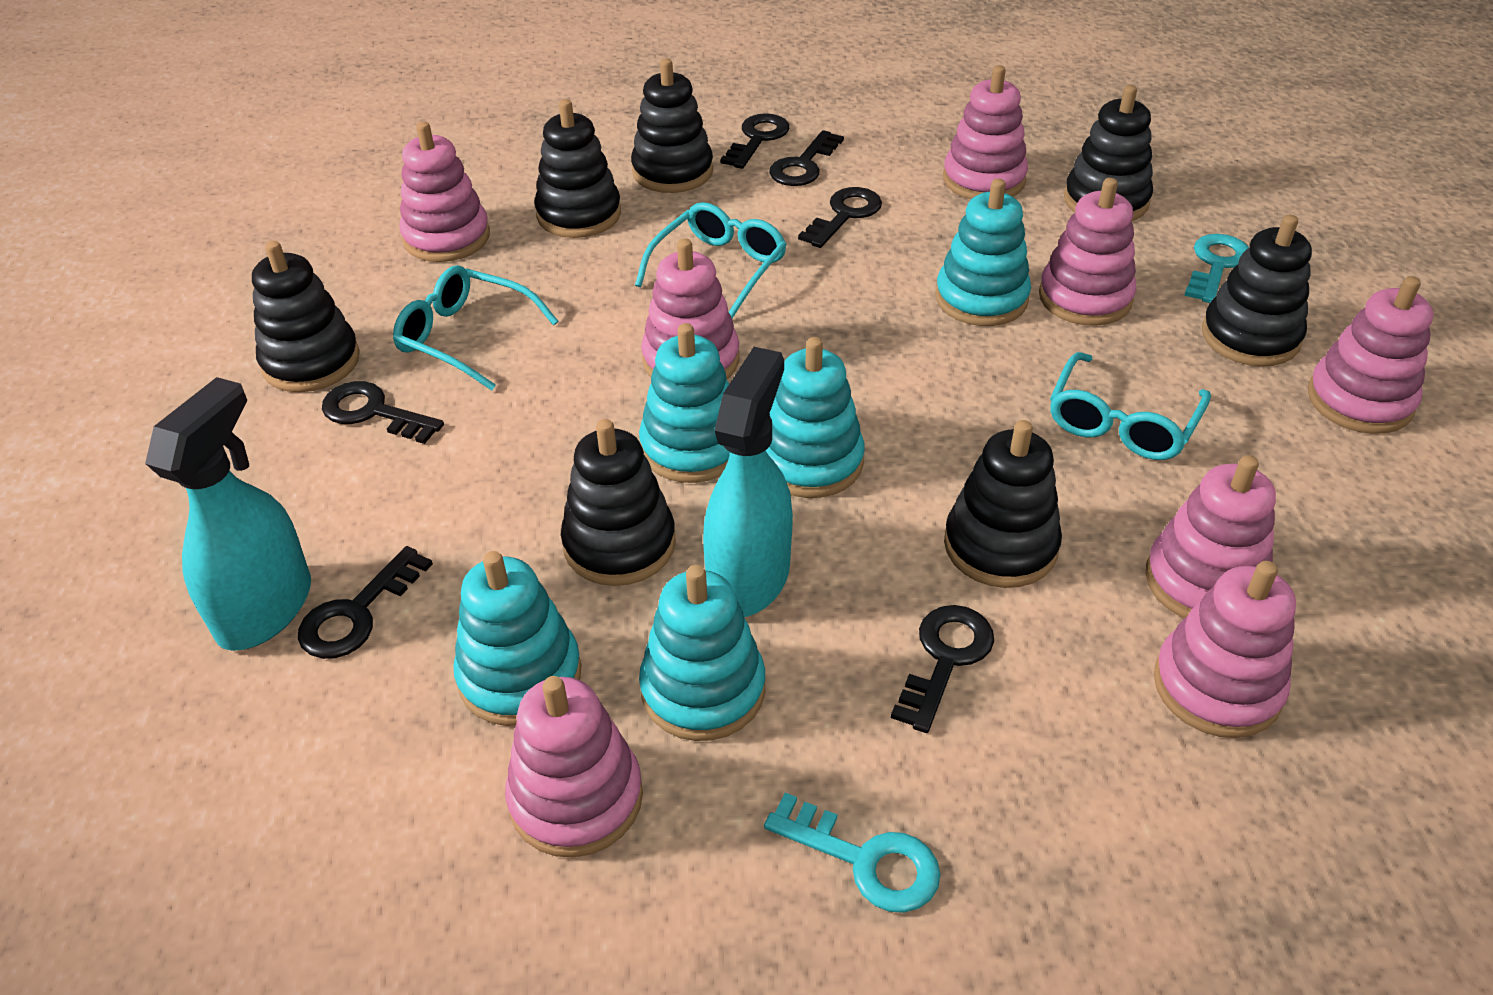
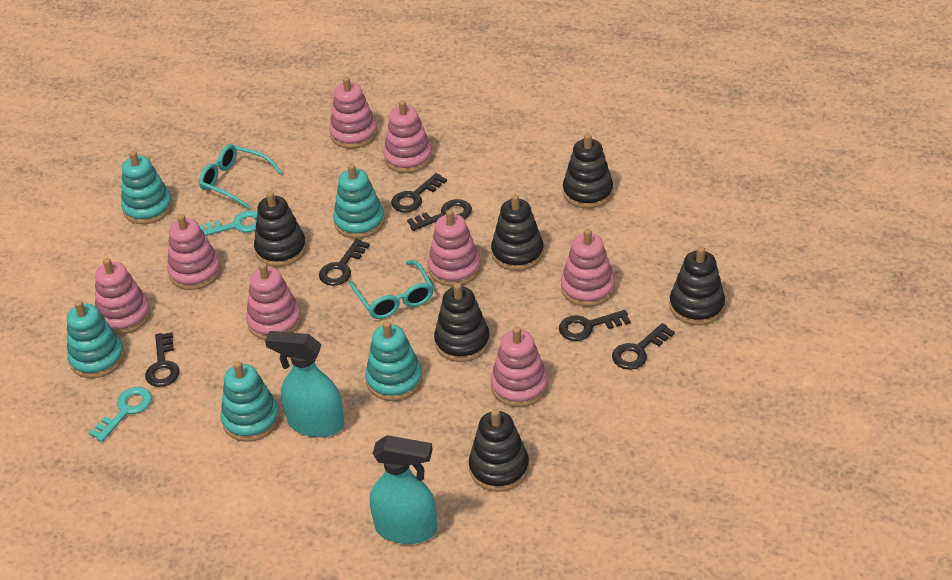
black stacking toy: 7 -> 6
turquoise glasses: 3 -> 2

